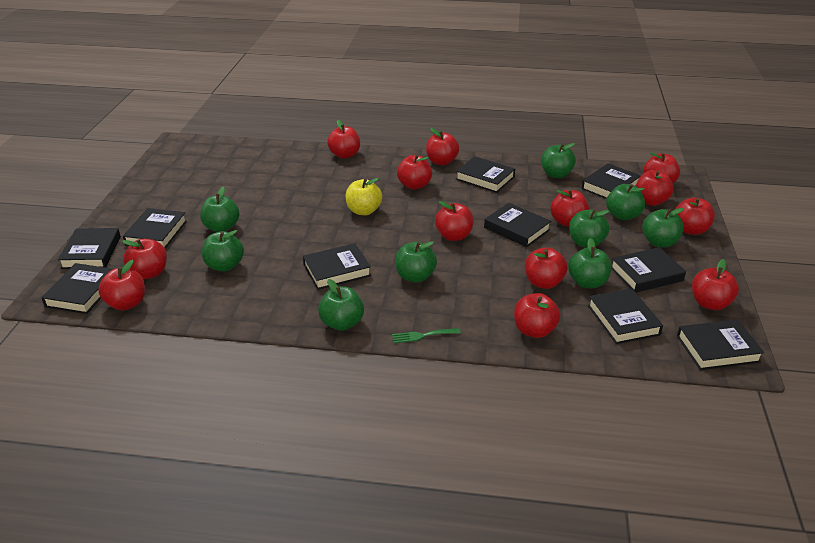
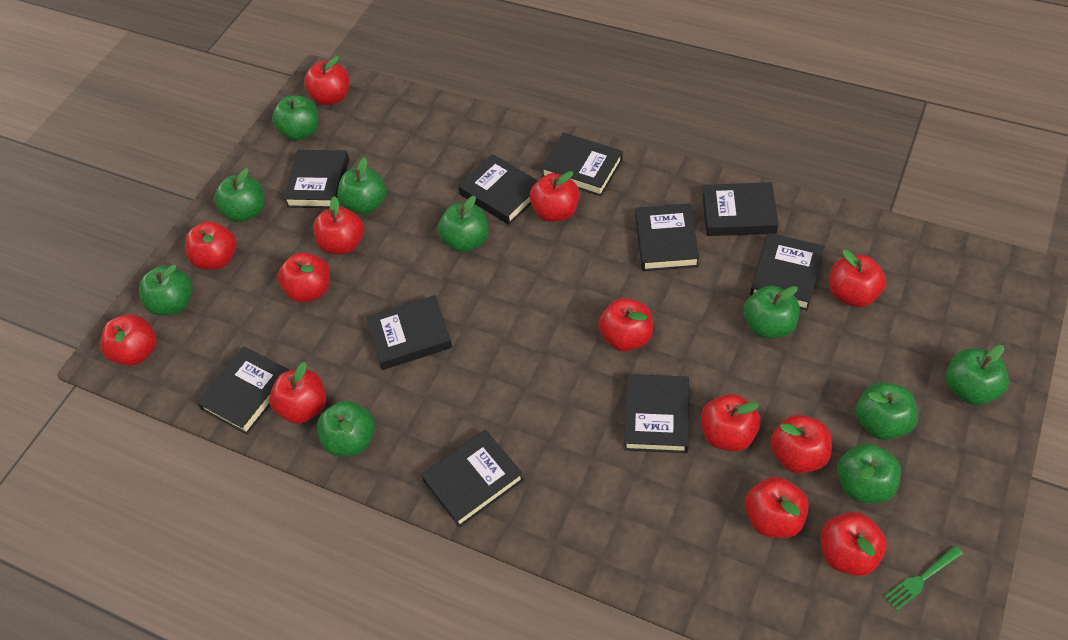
green apple: 9 -> 10
yellow apple: 1 -> 0

